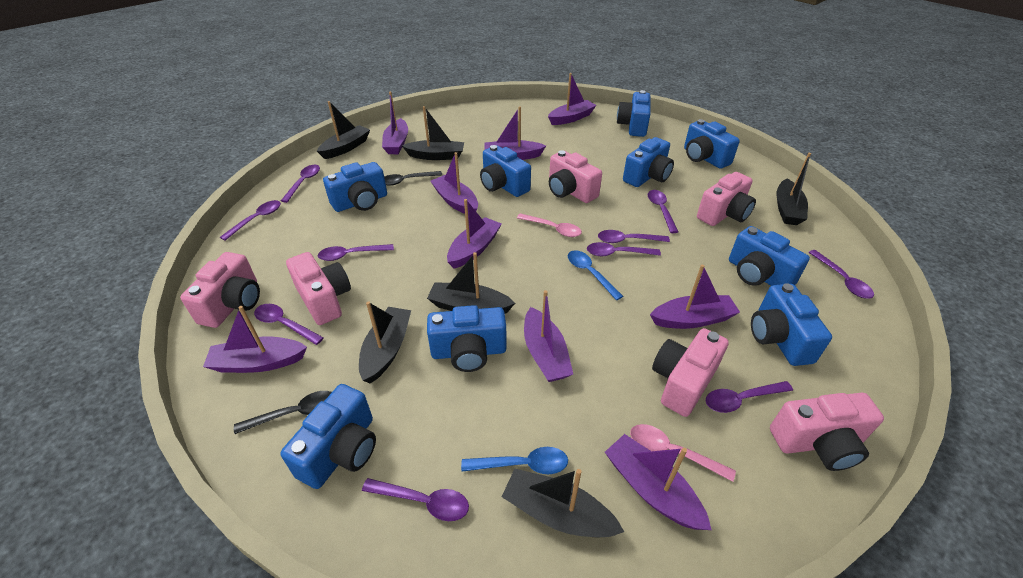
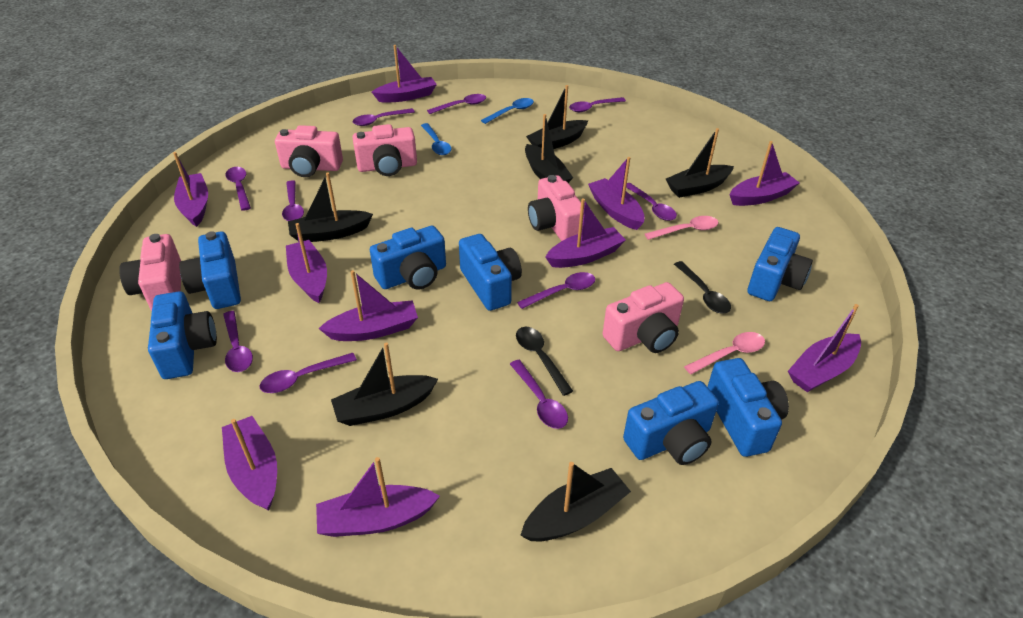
blue camera: 9 -> 7
pink camera: 6 -> 5
purple boat: 9 -> 10

